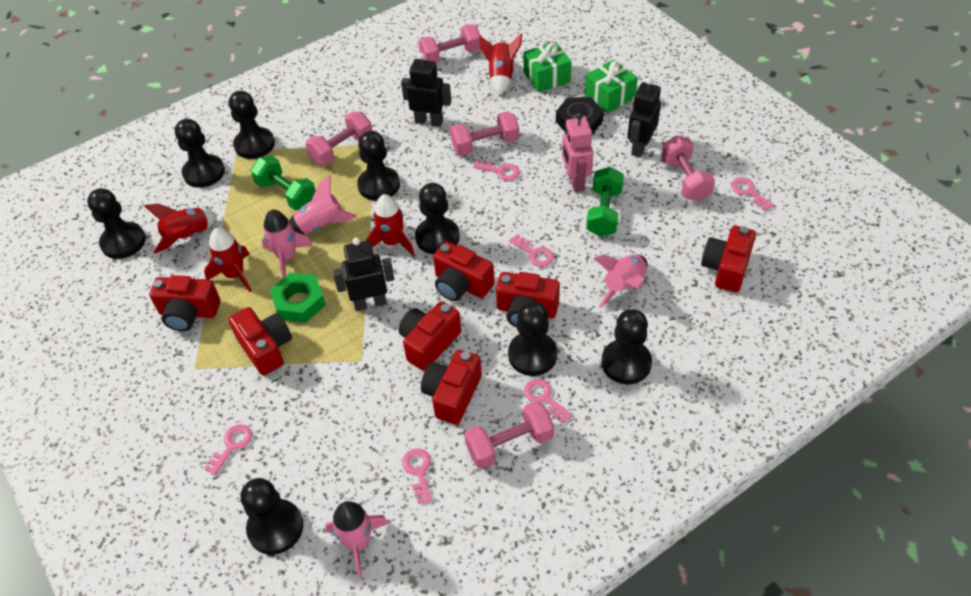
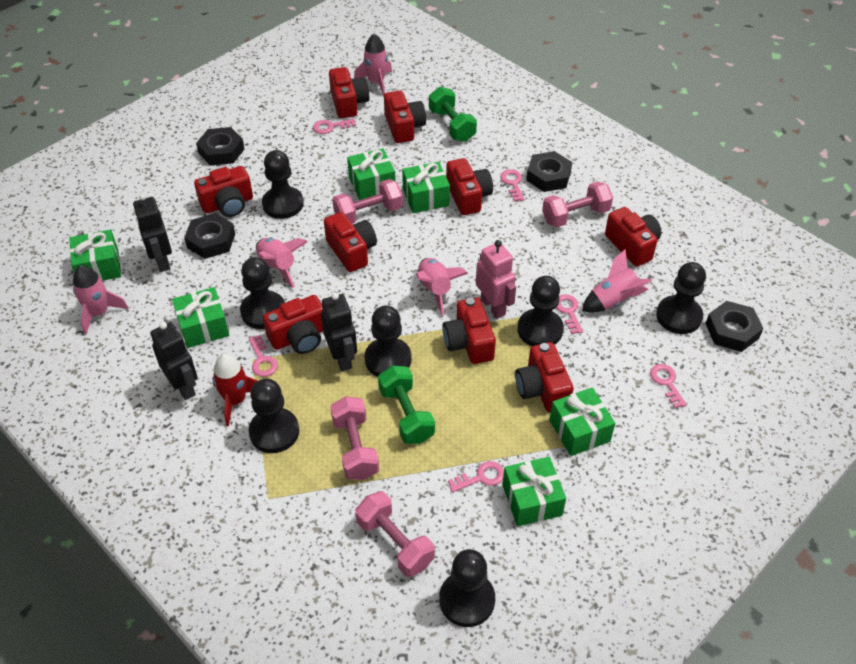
black nut: 1 -> 4
black pawn: 8 -> 7
green gift: 2 -> 6
green nut: 1 -> 0
pink dumbbell: 5 -> 4
pink rocket: 4 -> 5
red camera: 7 -> 9
red rocket: 4 -> 1

